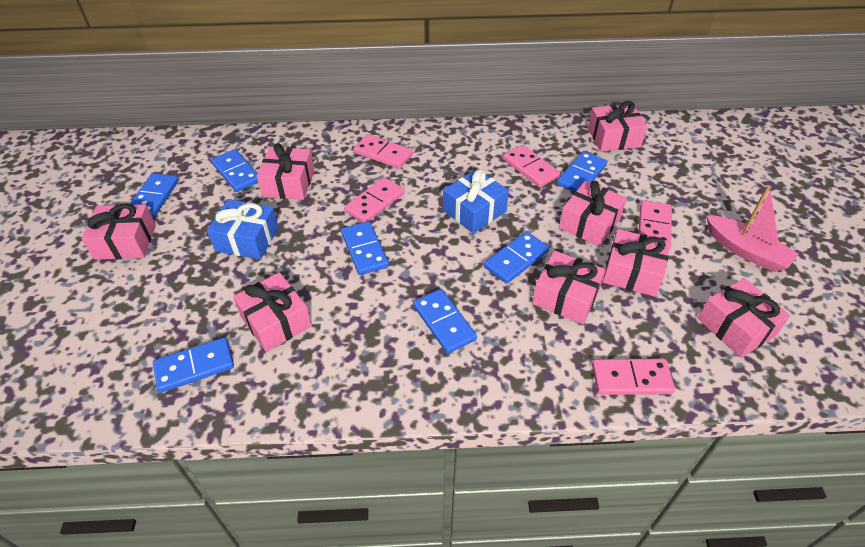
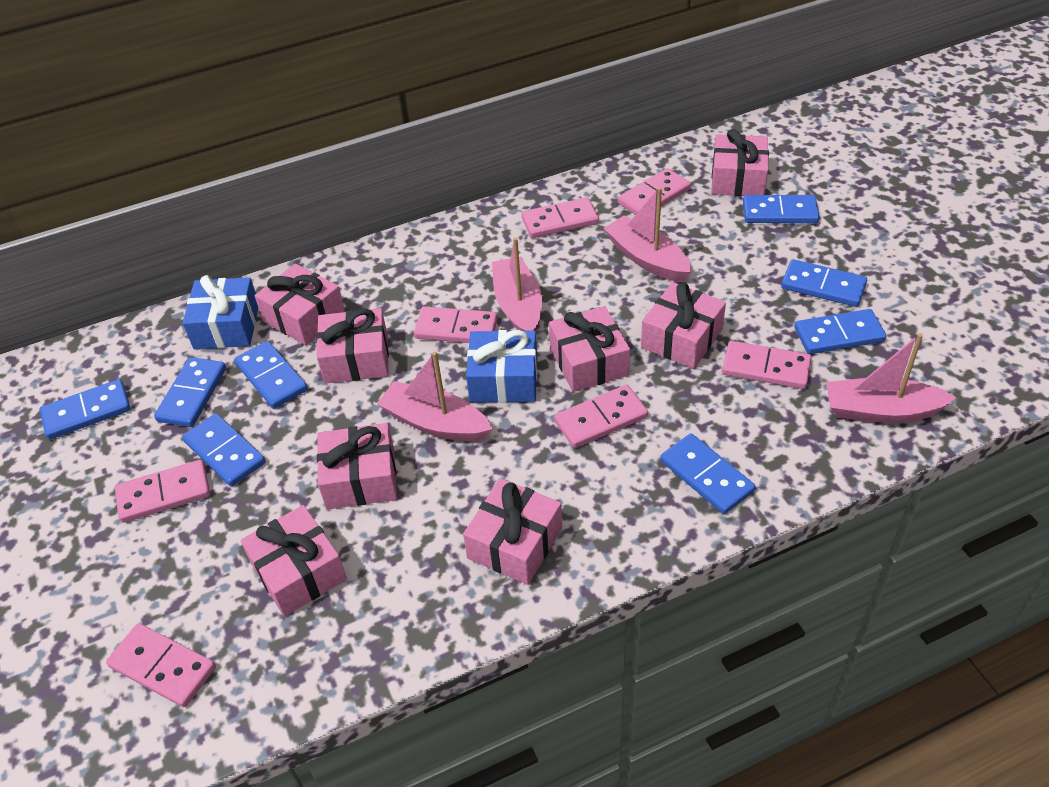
blue domino: 7 -> 8
pink boat: 1 -> 4
pink domino: 5 -> 7

